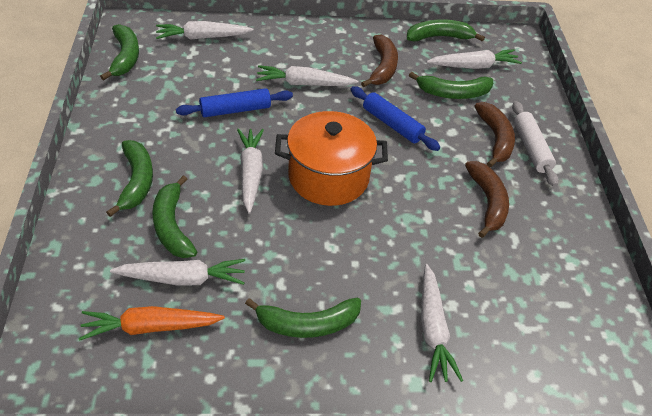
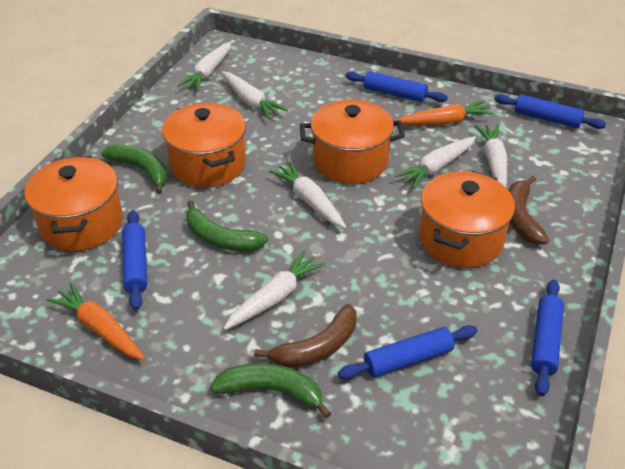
blue rolling pin: 2 -> 5
brown banana: 3 -> 2
green banana: 6 -> 3
orange carrot: 1 -> 2
orange pot: 1 -> 4
white rolling pin: 1 -> 0

